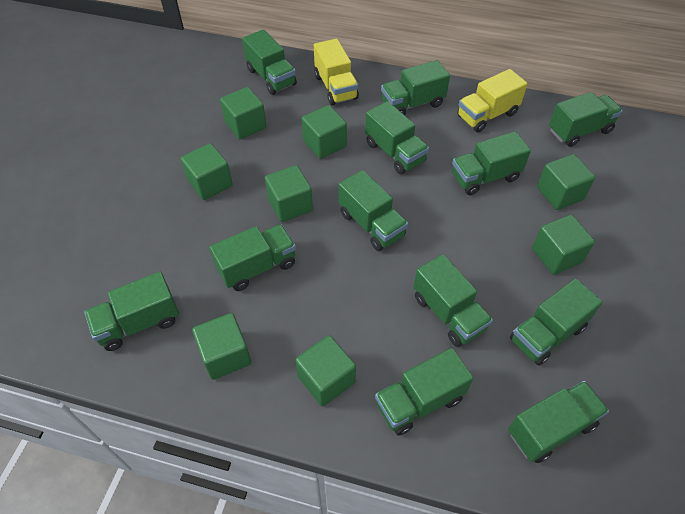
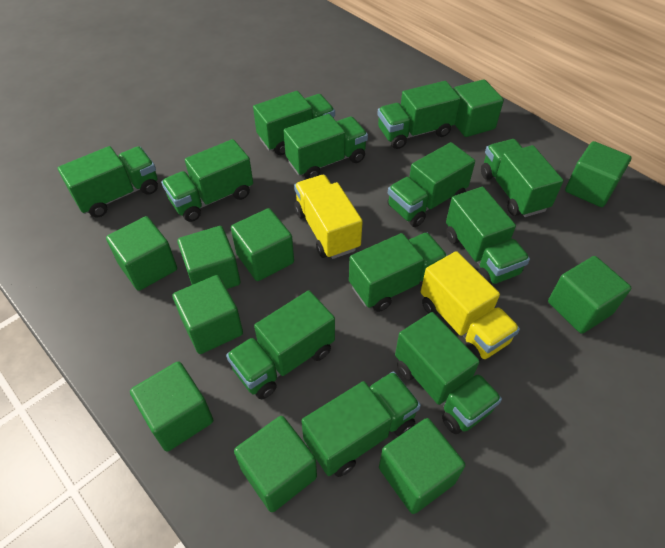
green cube: 8 -> 10

